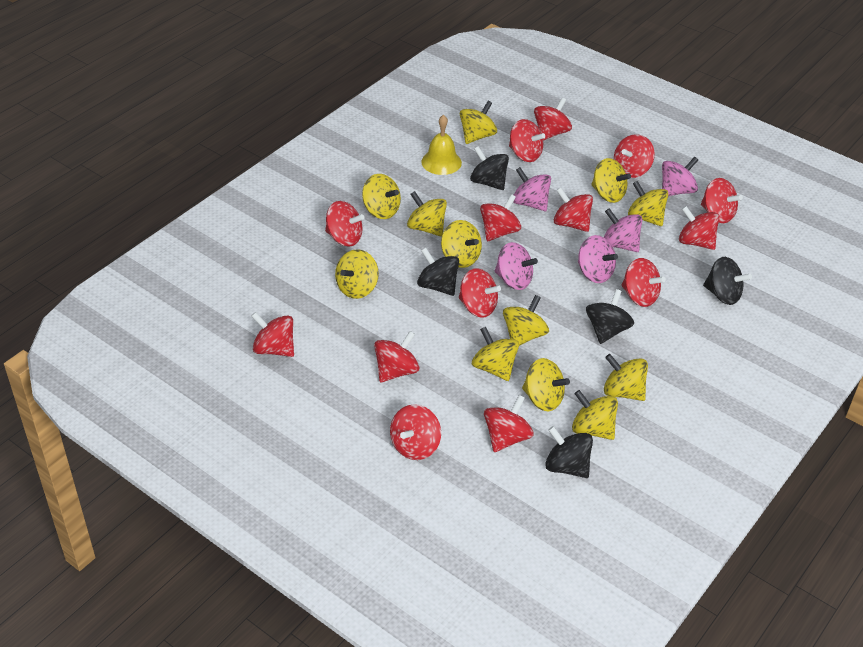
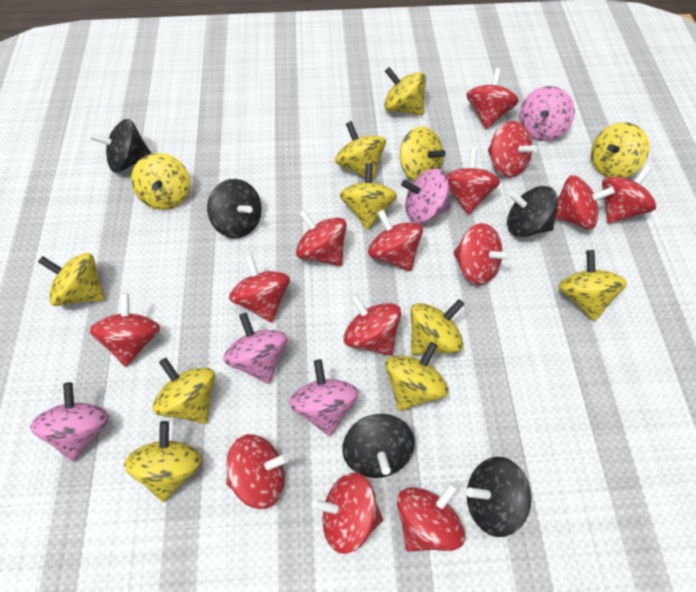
yellow bell: 1 -> 0

